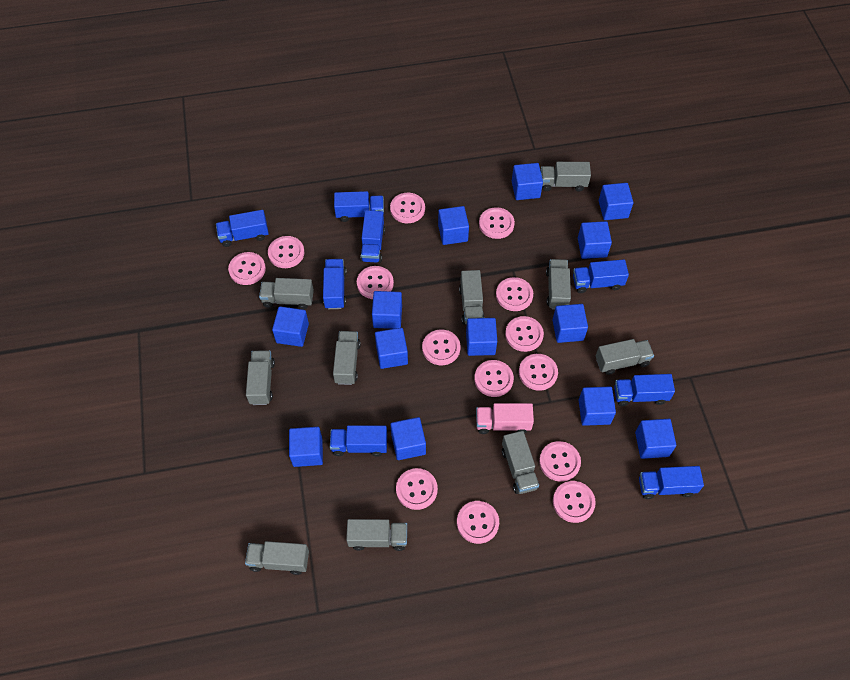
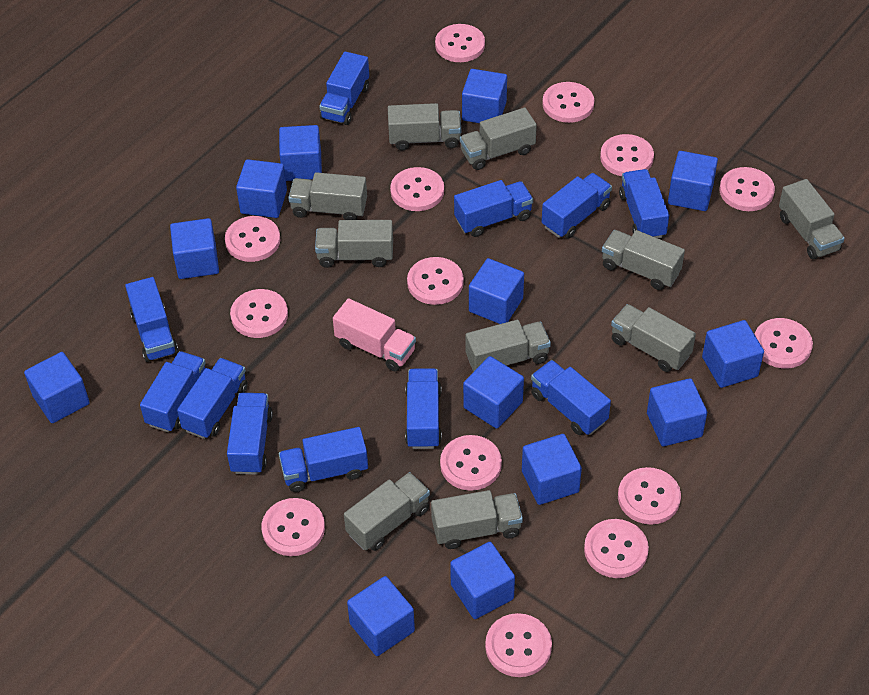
blue truck: 8 -> 11

